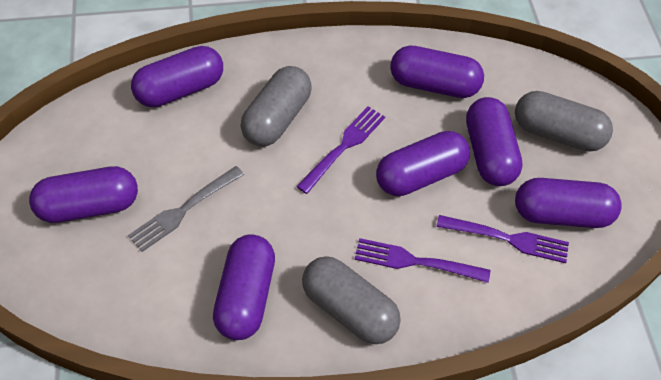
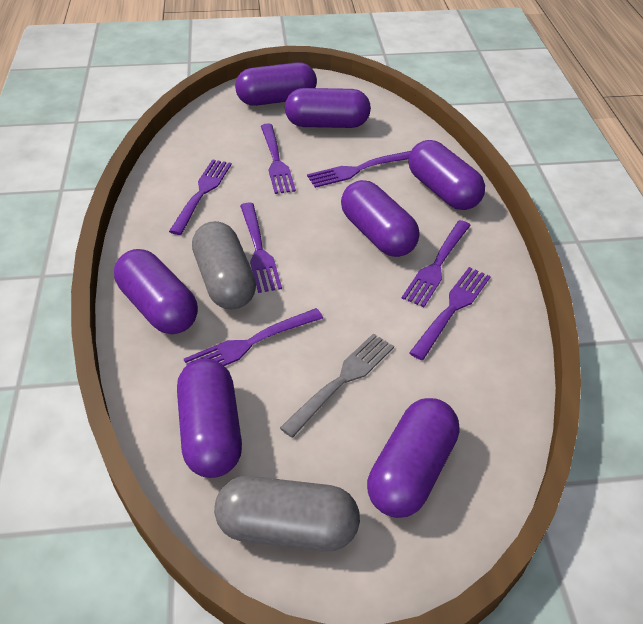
grey capsule: 3 -> 2
purple fork: 3 -> 7

